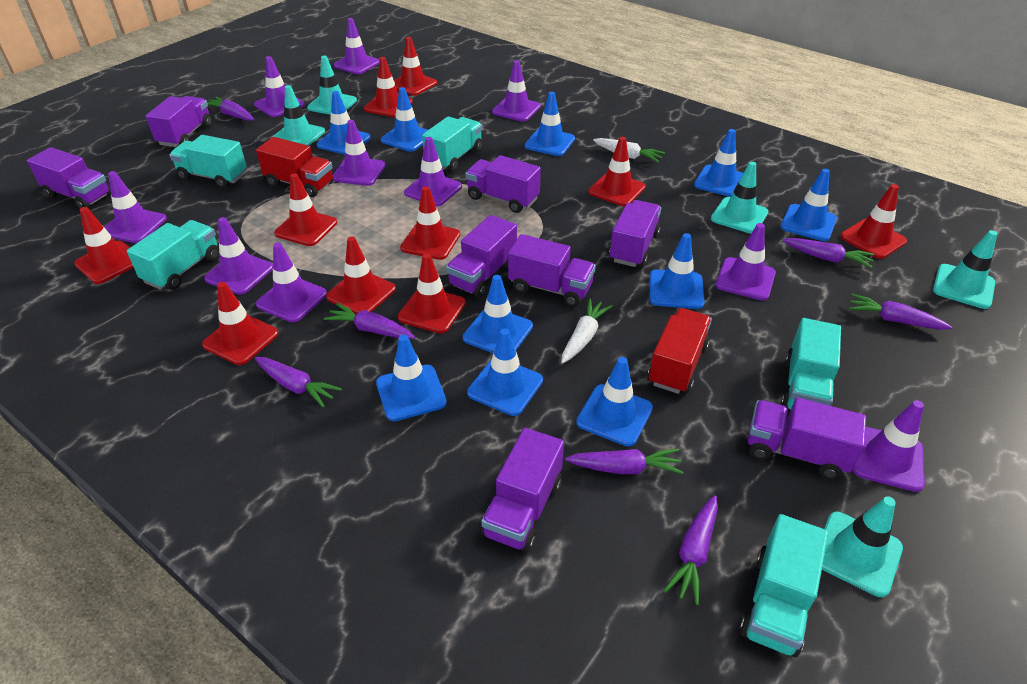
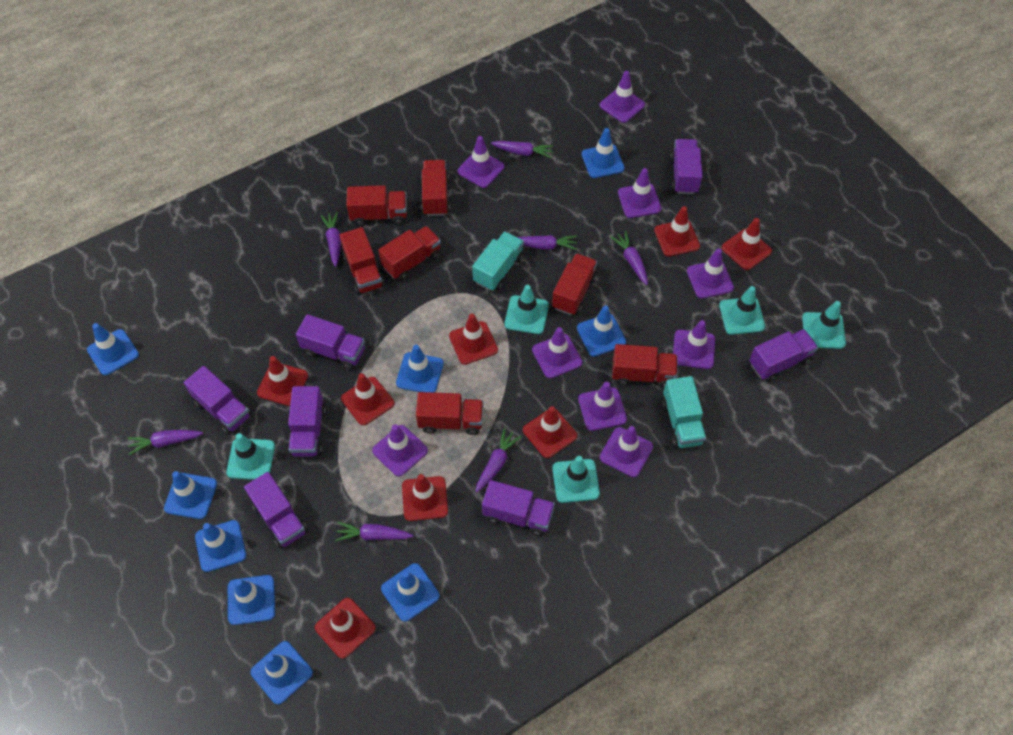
blue traffic cone: 10 -> 9
purple traffic cone: 10 -> 9
purple truck: 8 -> 7
red traffic cone: 10 -> 8
red truck: 2 -> 7
turquoise truck: 5 -> 2
white carrot: 2 -> 0

